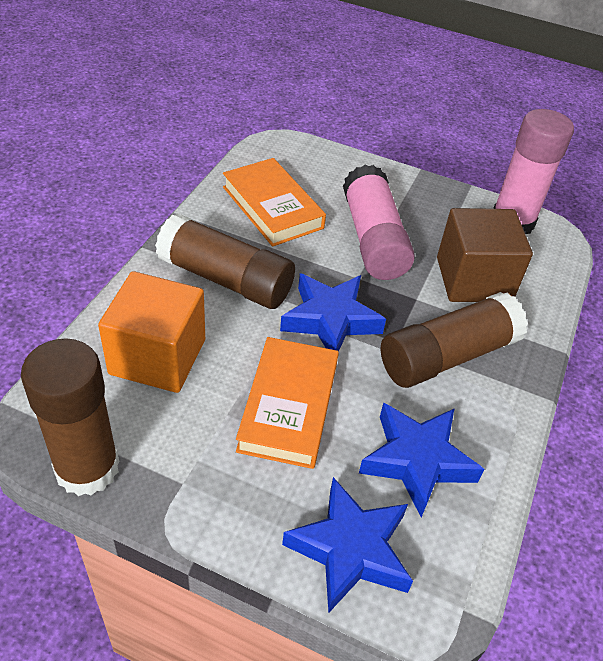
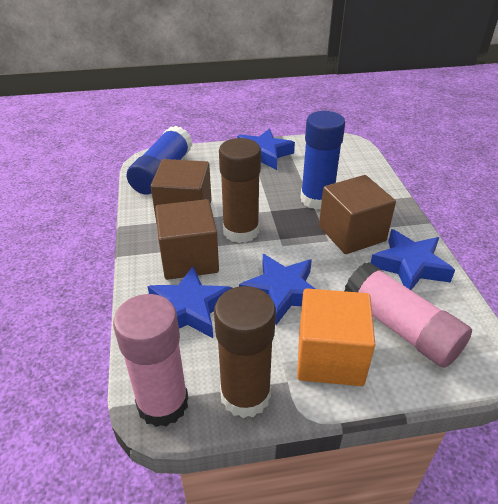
blue glue stick: 0 -> 2
blue star: 3 -> 4
brown cube: 1 -> 3
brown glue stick: 3 -> 2
orange book: 2 -> 0

